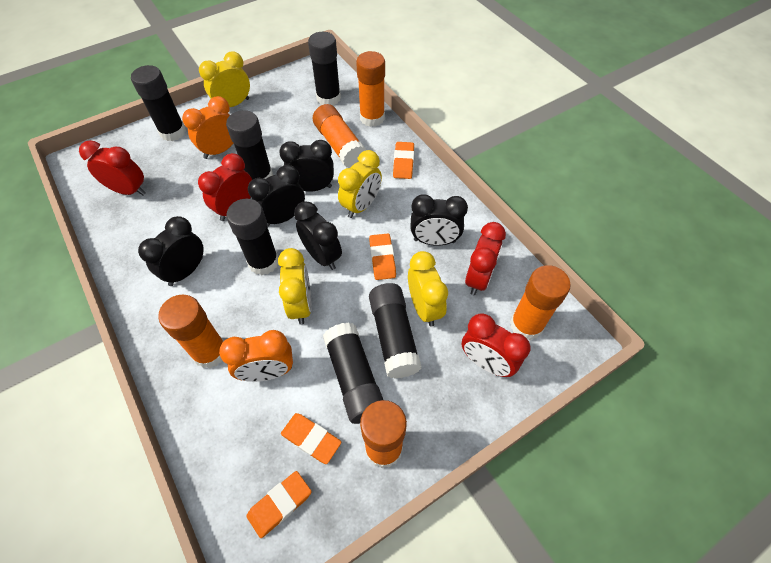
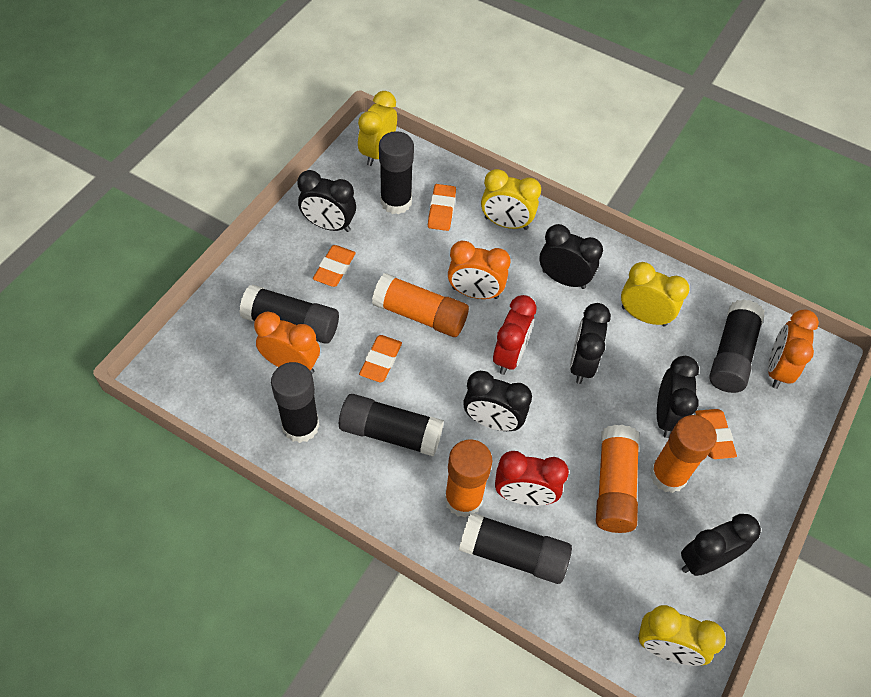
black clock: 5 -> 6
orange clock: 2 -> 3
orange glue stick: 5 -> 4
red clock: 4 -> 2

